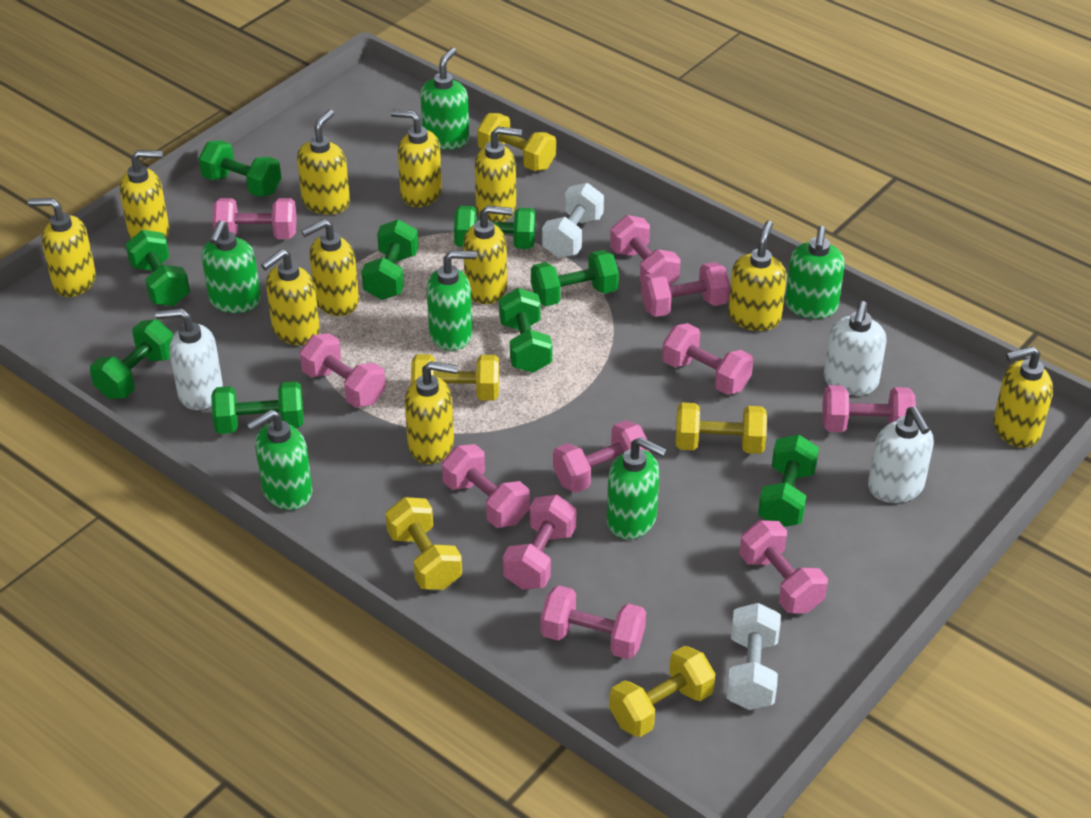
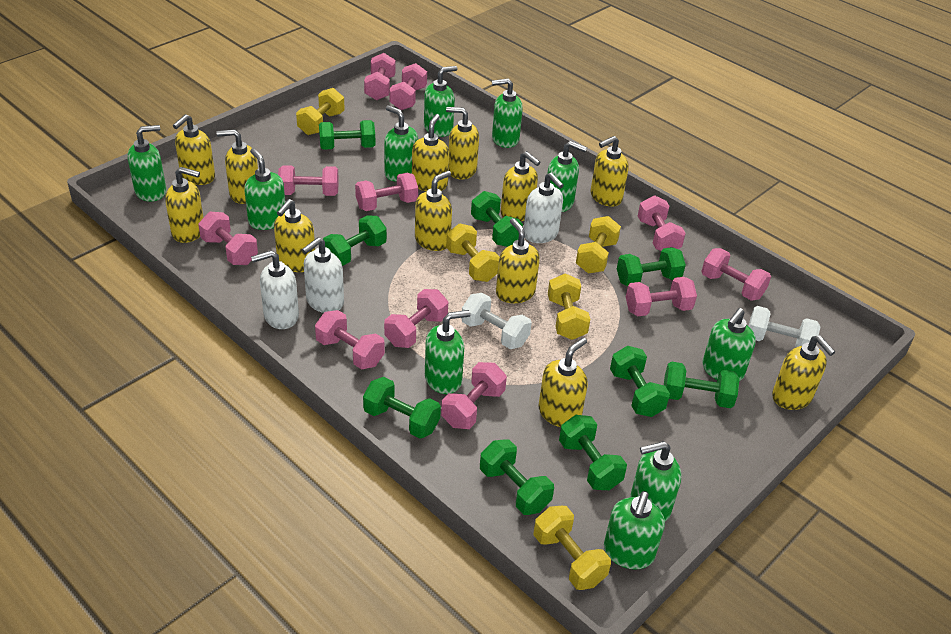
green soap dispenser: 6 -> 10
yellow soap dispenser: 11 -> 12

